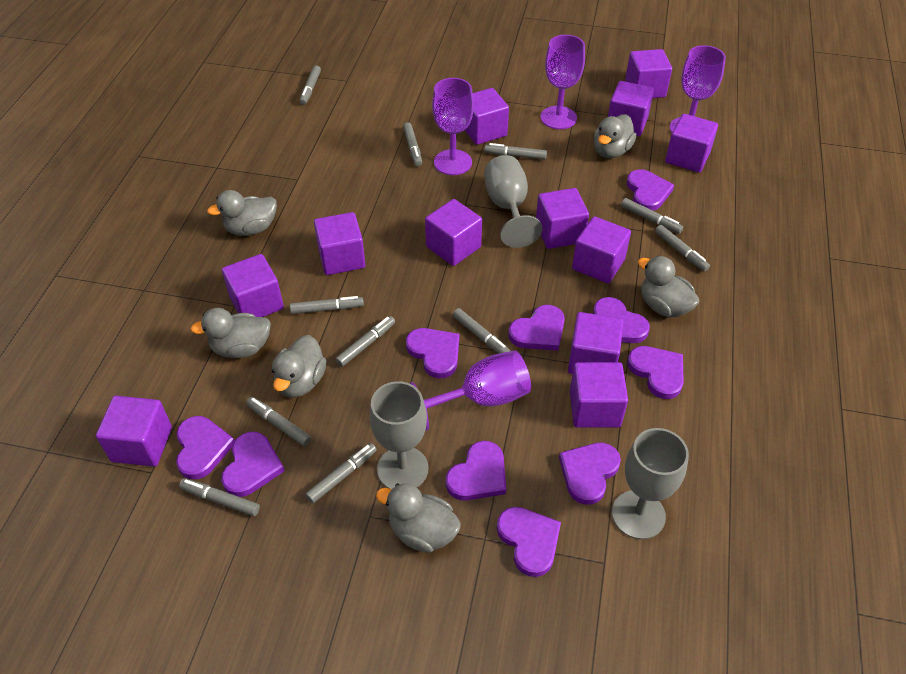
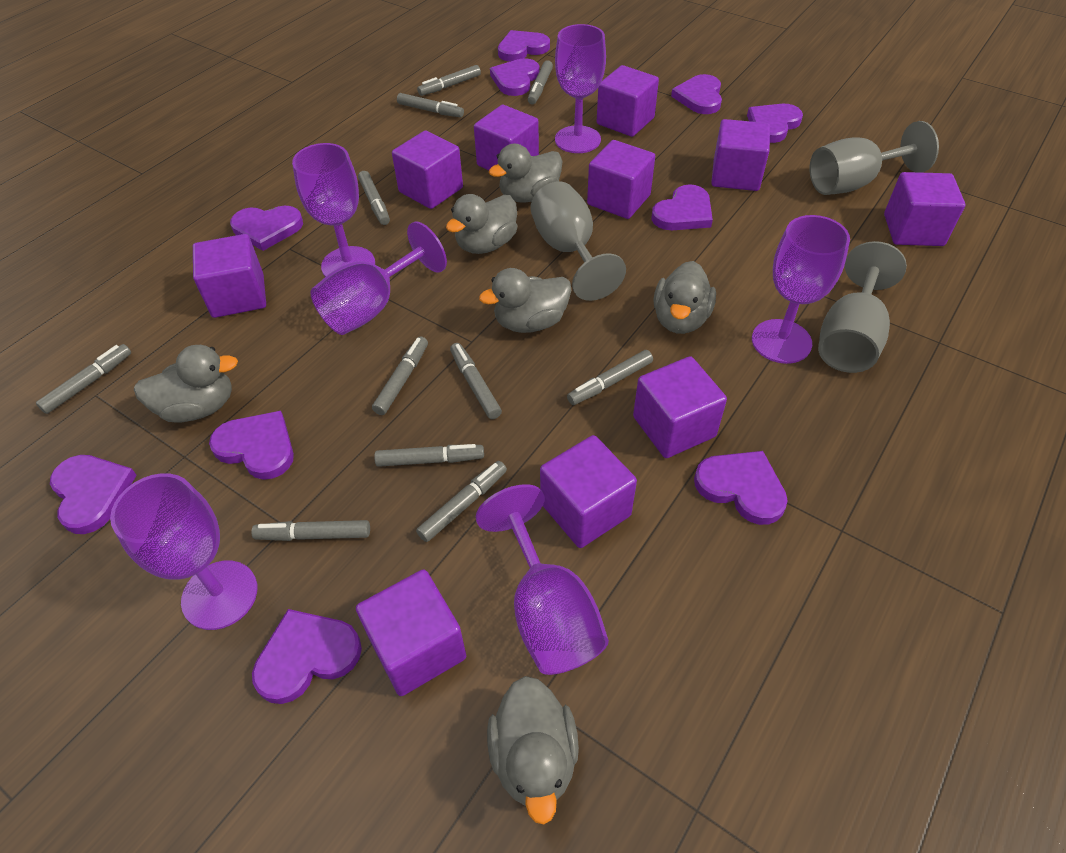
purple cube: 12 -> 10
purple goblet: 4 -> 6

